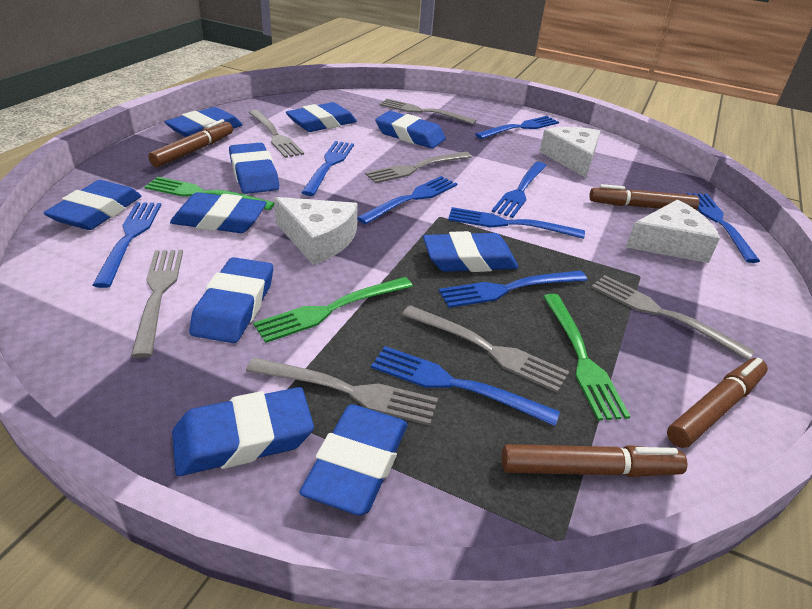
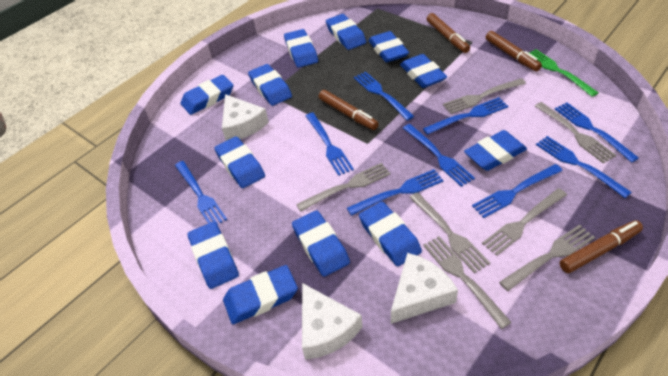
blue eraser: 10 -> 12
green fork: 3 -> 1

